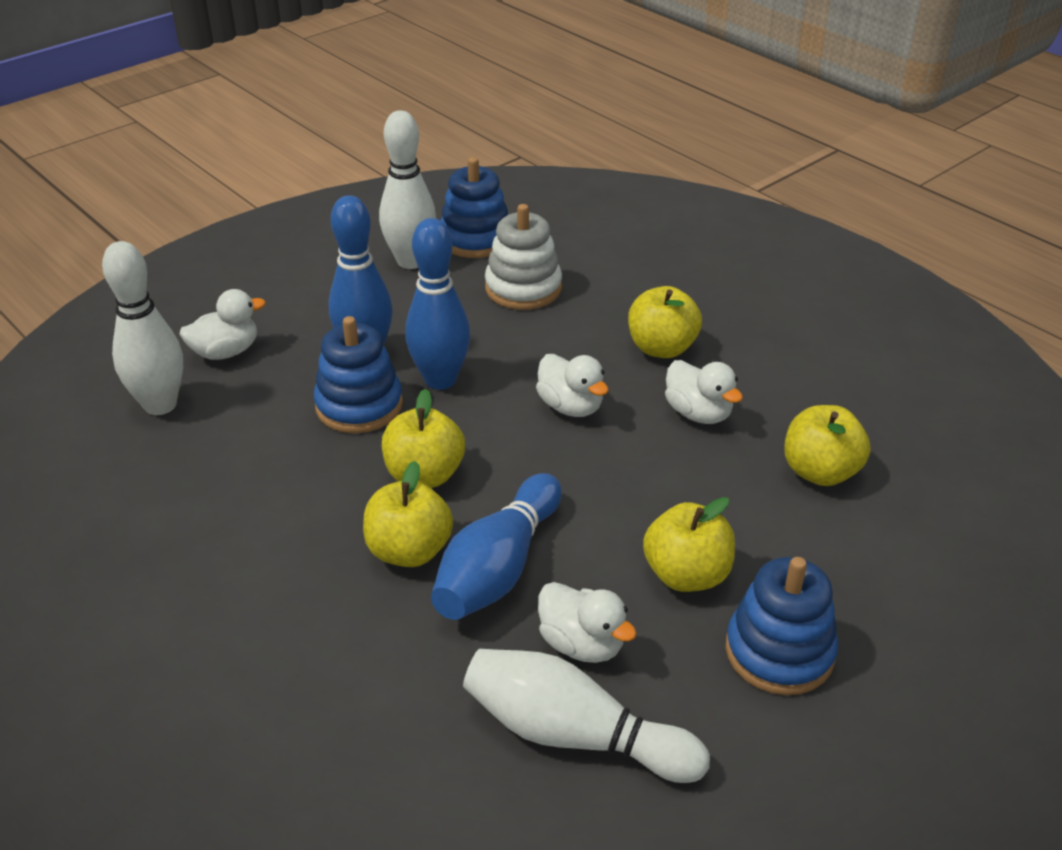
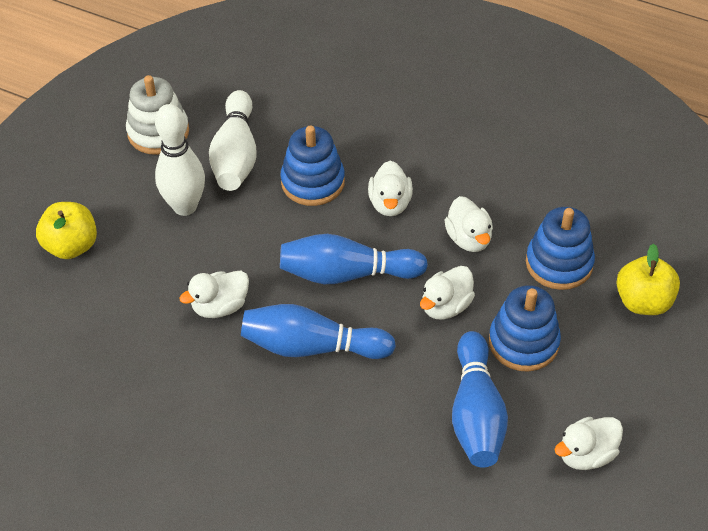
white bowling pin: 3 -> 2
white duck: 4 -> 5
yellow apple: 5 -> 2

